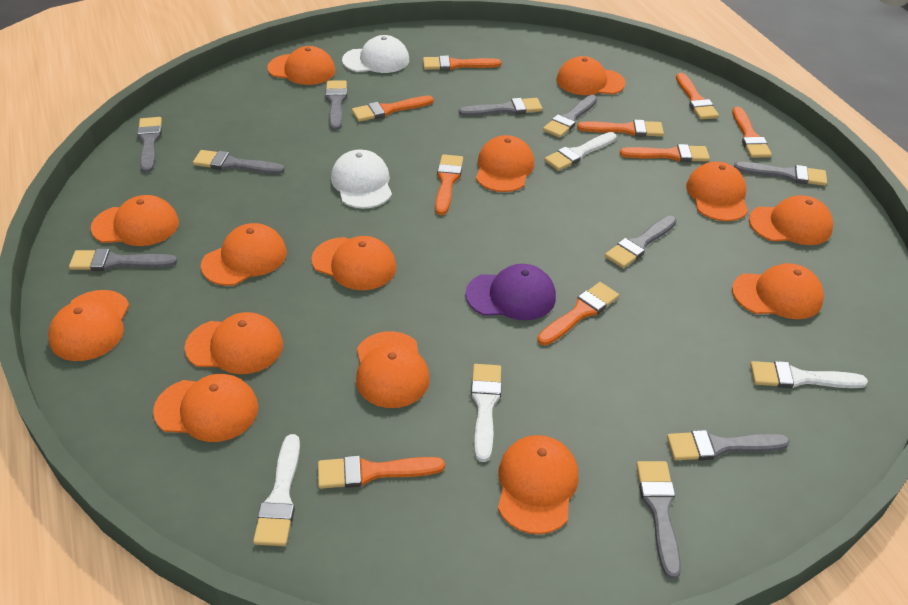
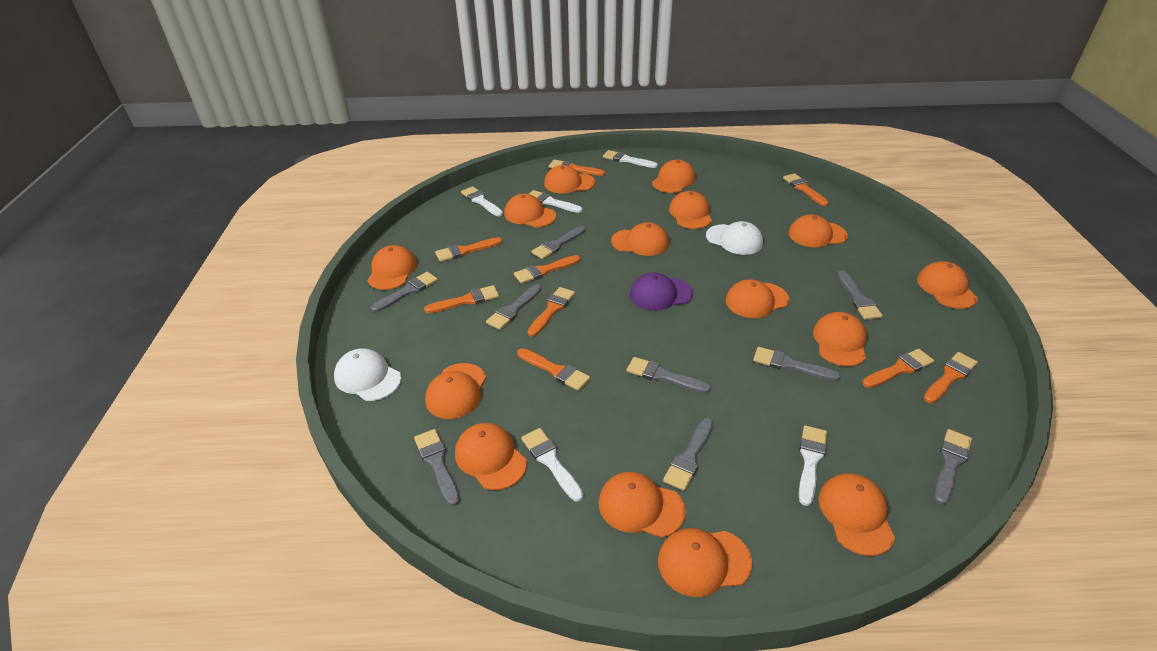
grey brush: 10 -> 9
orange cap: 14 -> 15
white brush: 4 -> 5

